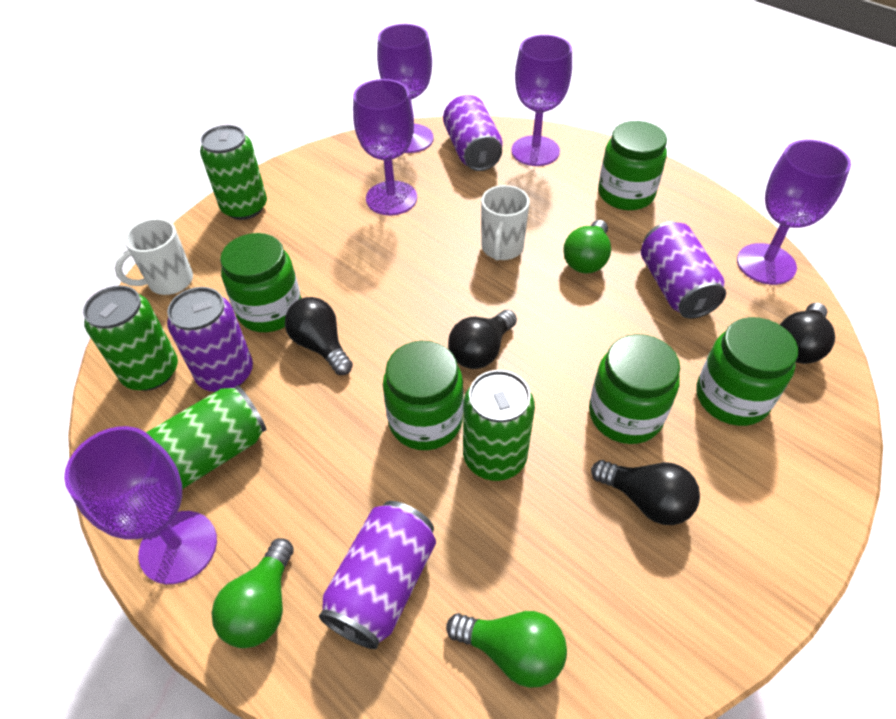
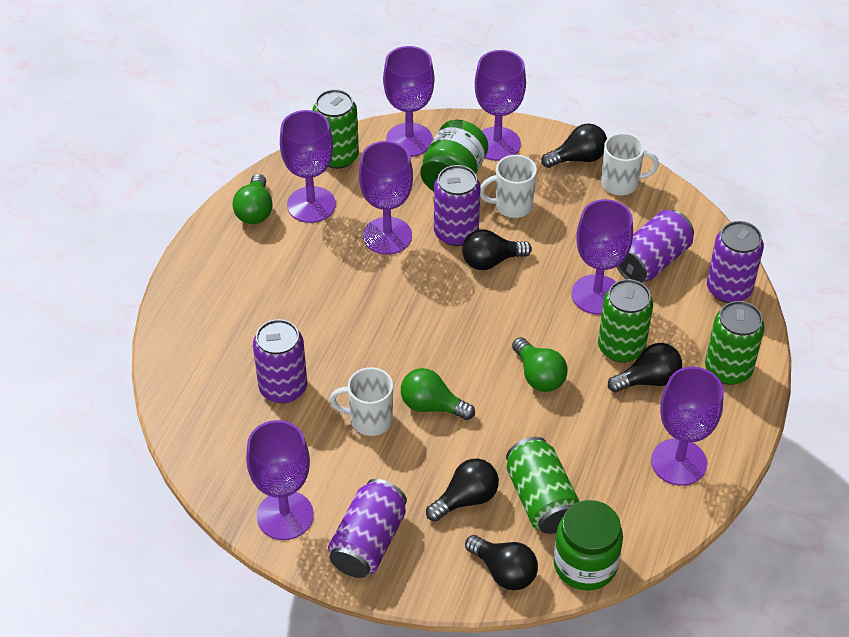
black light bulb: 4 -> 5
green jar: 5 -> 2
purple can: 4 -> 5
purple goblet: 5 -> 7
white mug: 2 -> 3

